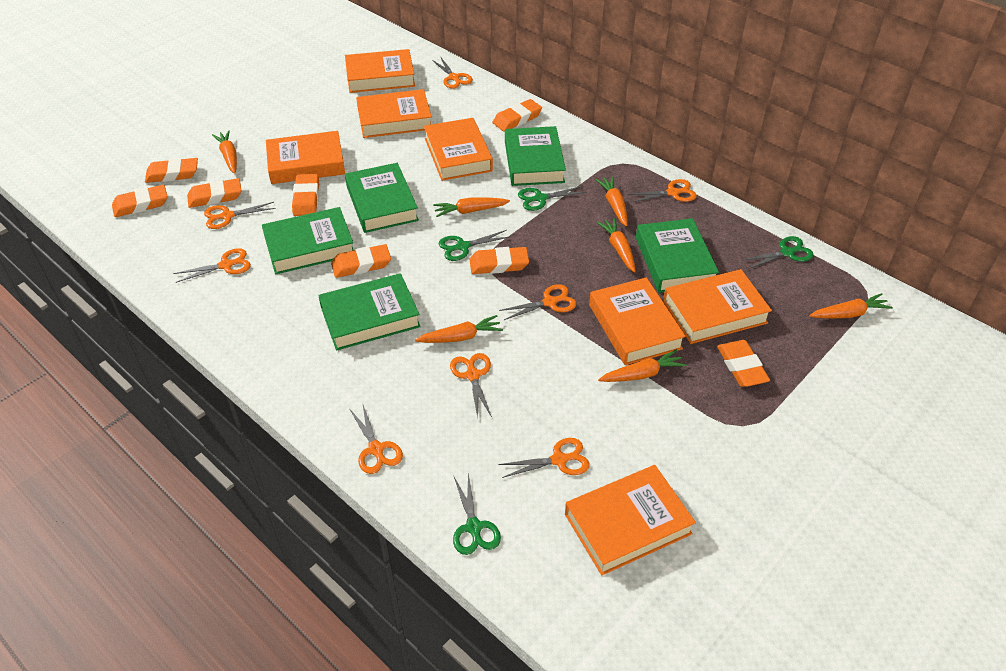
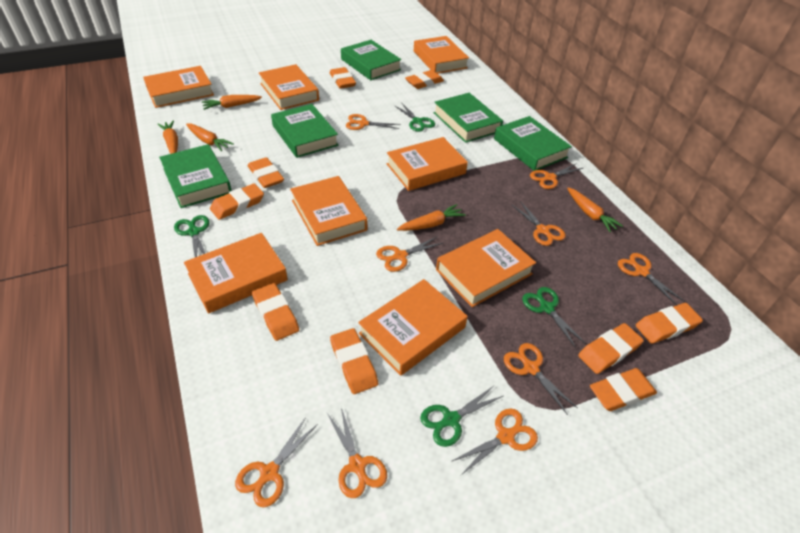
orange book: 7 -> 8
orange carrot: 7 -> 5
orange eraser: 8 -> 9
orange scissors: 8 -> 9

